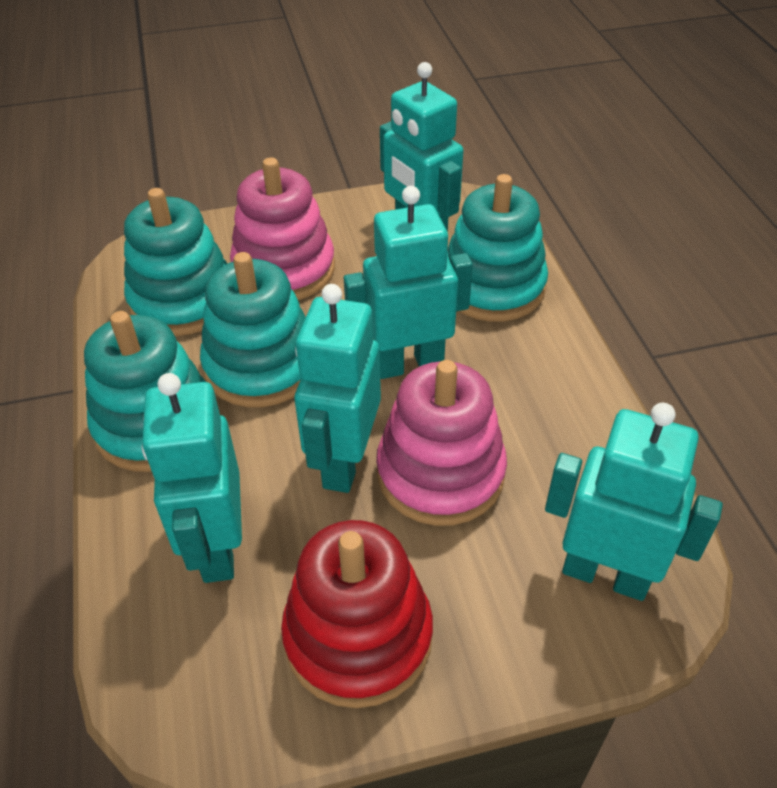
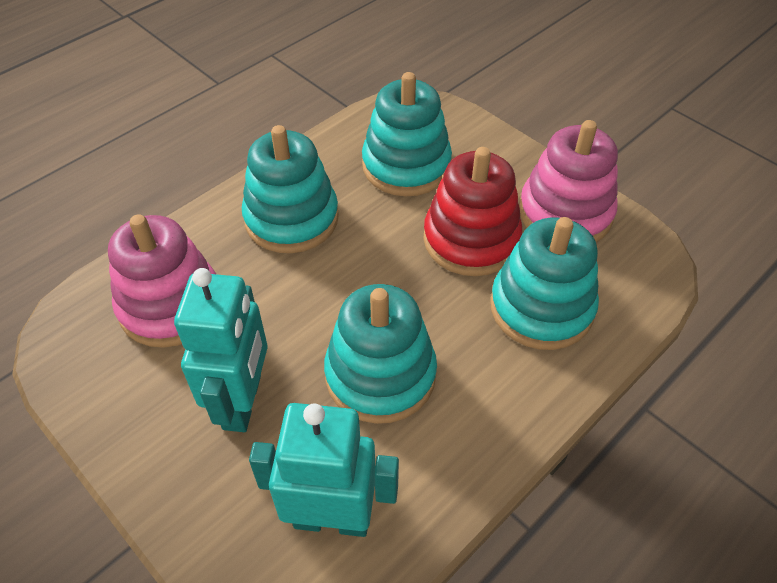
turquoise robot: 5 -> 2

